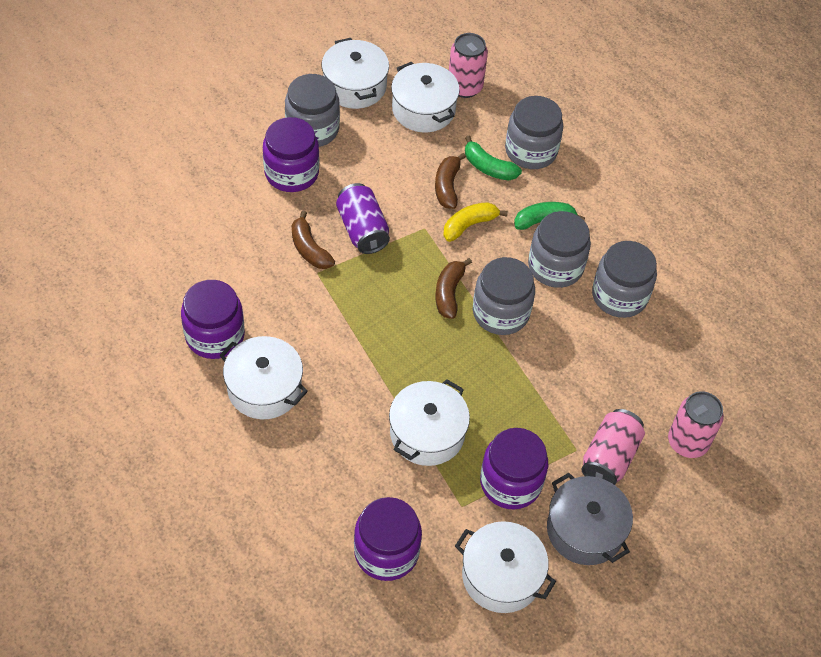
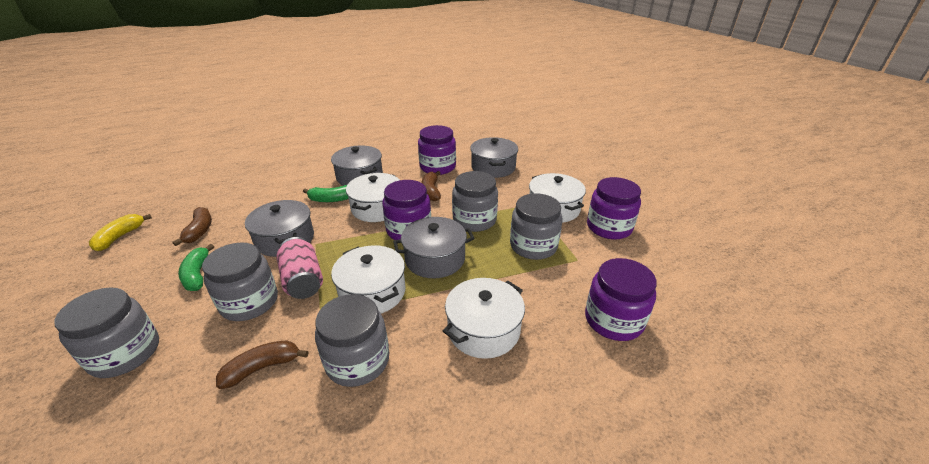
grey pot: 1 -> 4
pink can: 3 -> 1
purple can: 1 -> 0
white pot: 5 -> 4

